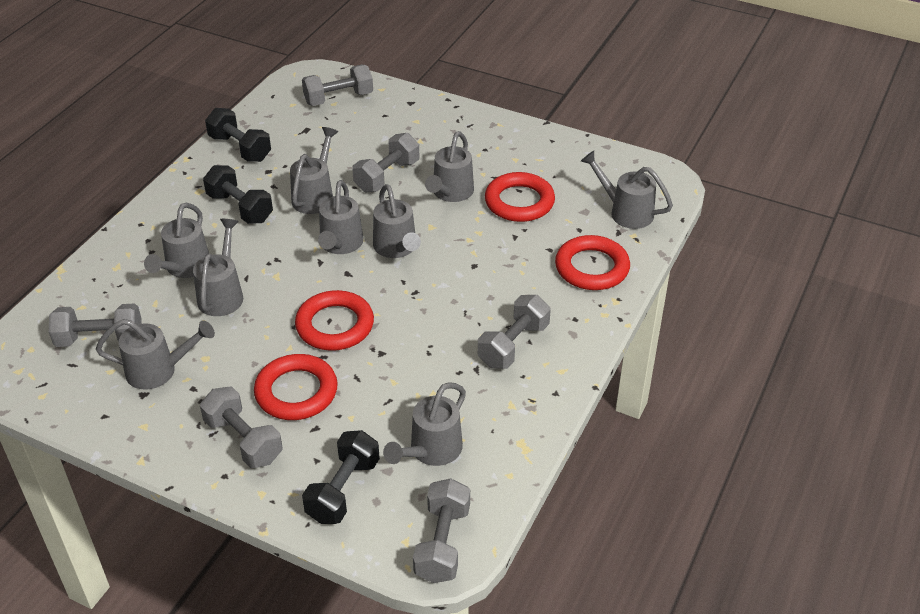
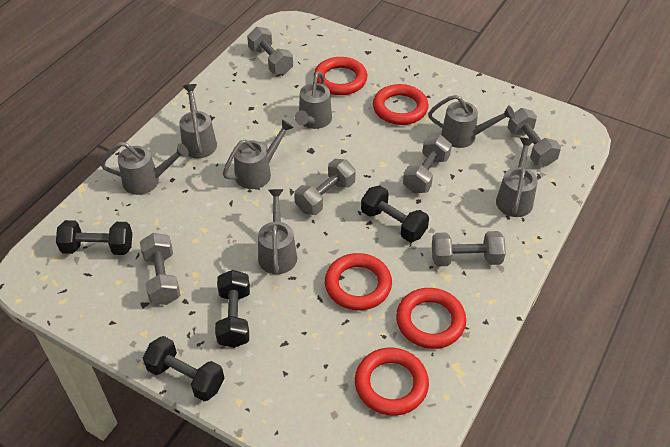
black dumbbell: 3 -> 4
grey watering can: 9 -> 7
red ring: 4 -> 5

